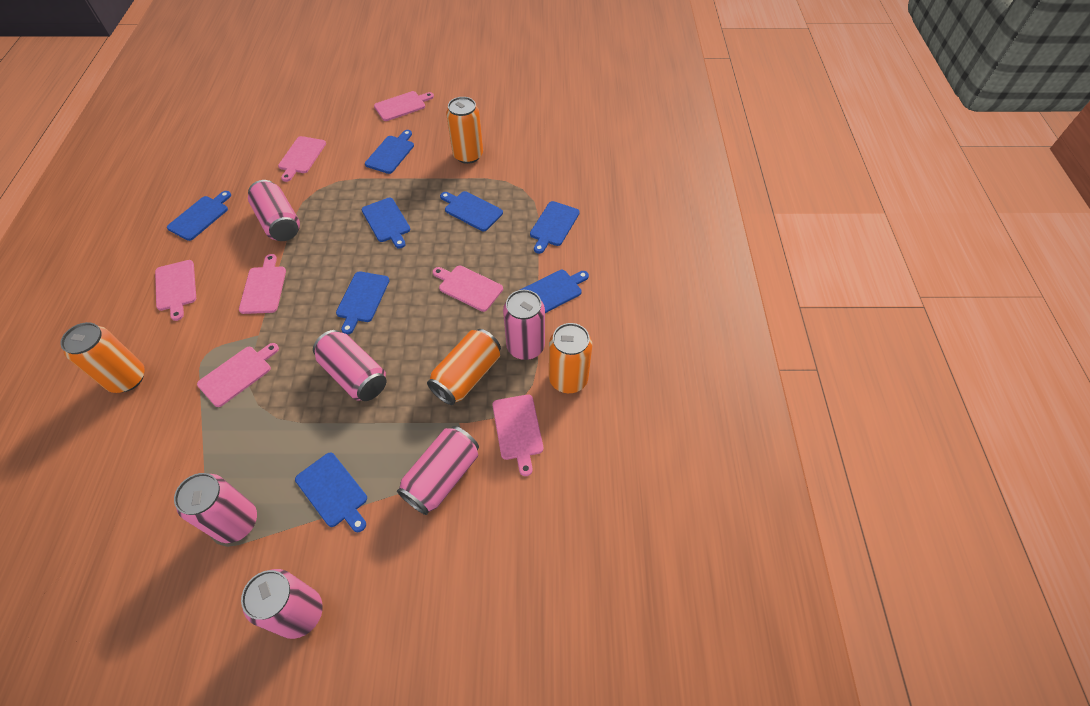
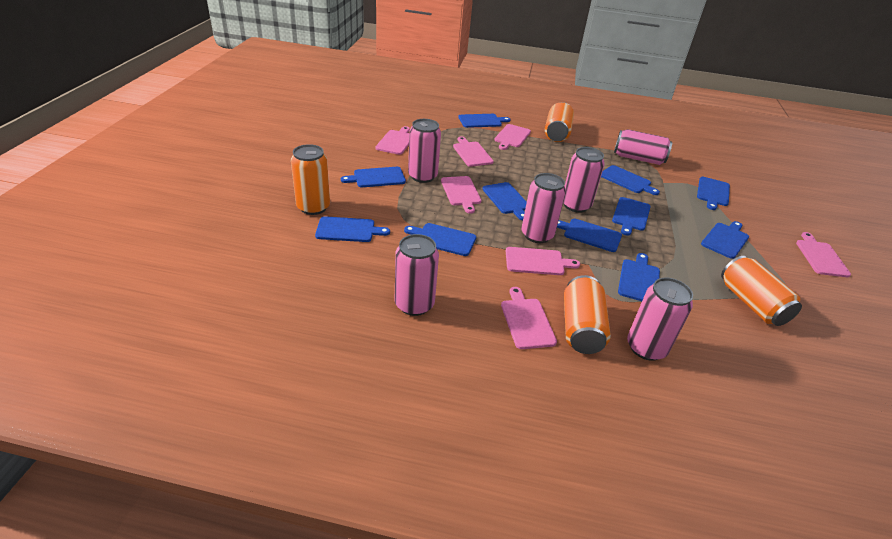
blue cutting board: 8 -> 11

